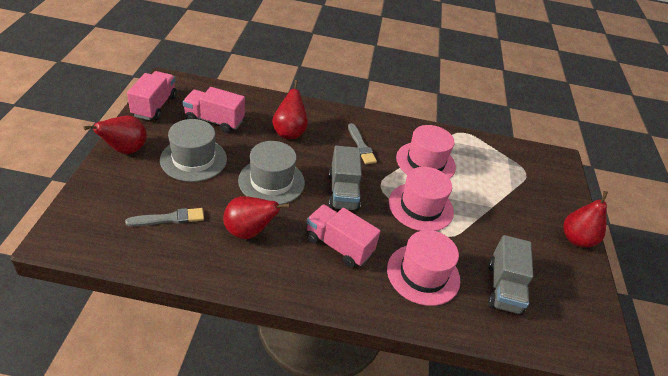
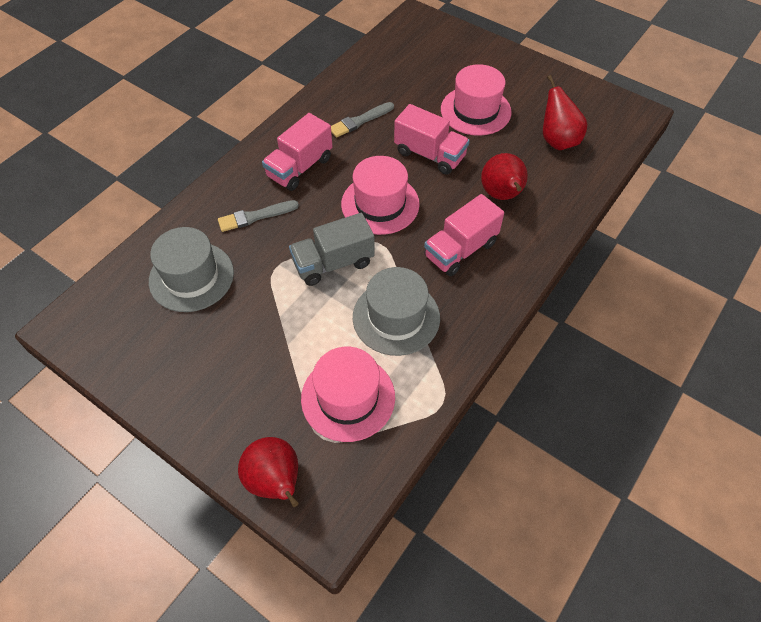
grey truck: 2 -> 1
red pear: 4 -> 3

